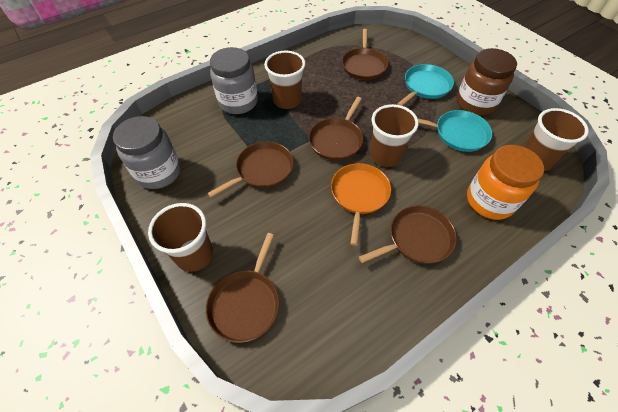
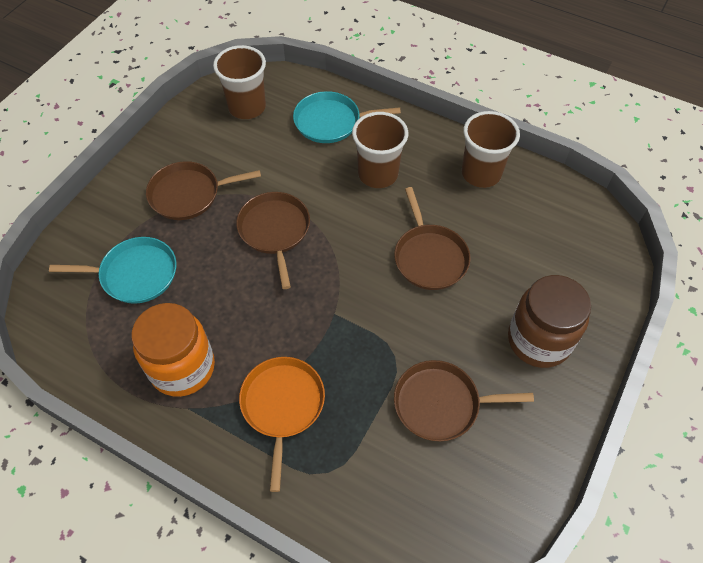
brown cup: 4 -> 3
brown pan: 5 -> 4
grey jar: 2 -> 0

